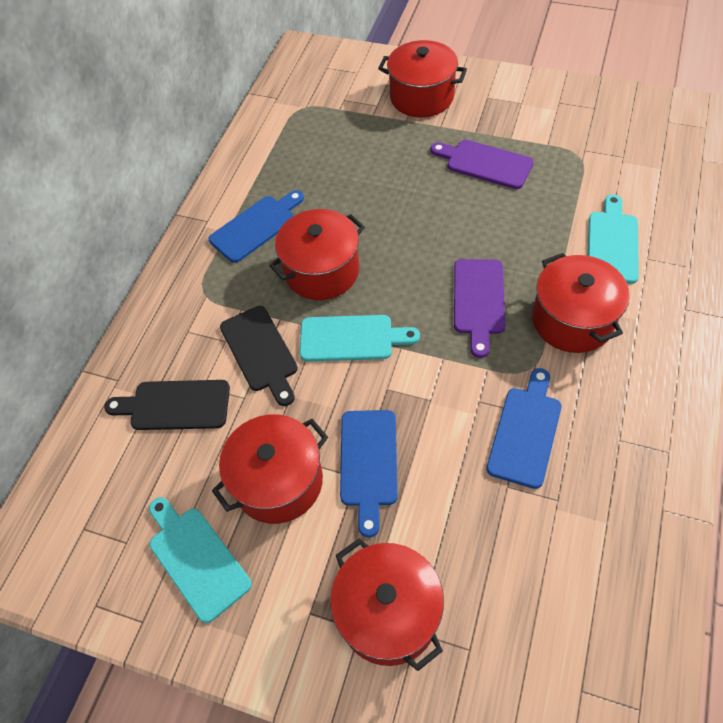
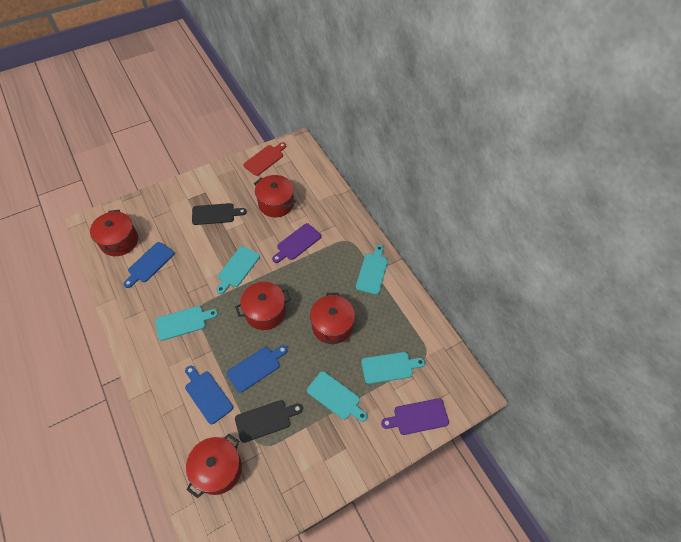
red cutting board: 0 -> 1
turquoise cutting board: 3 -> 5

